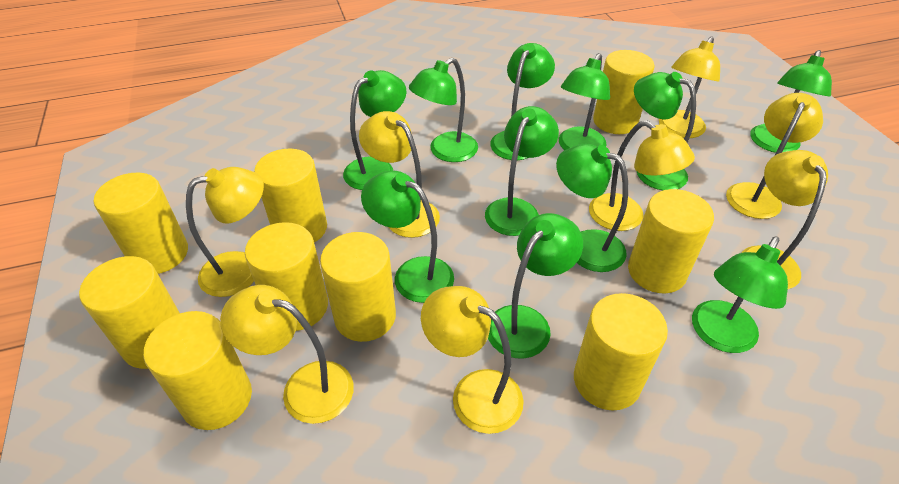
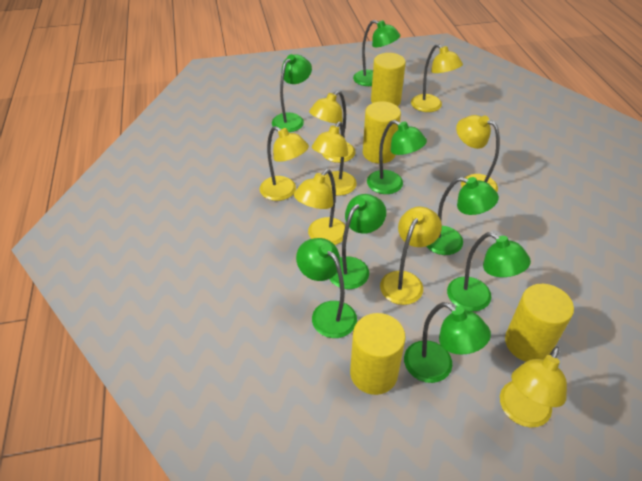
green lamp: 11 -> 8
yellow cylinder: 9 -> 4

